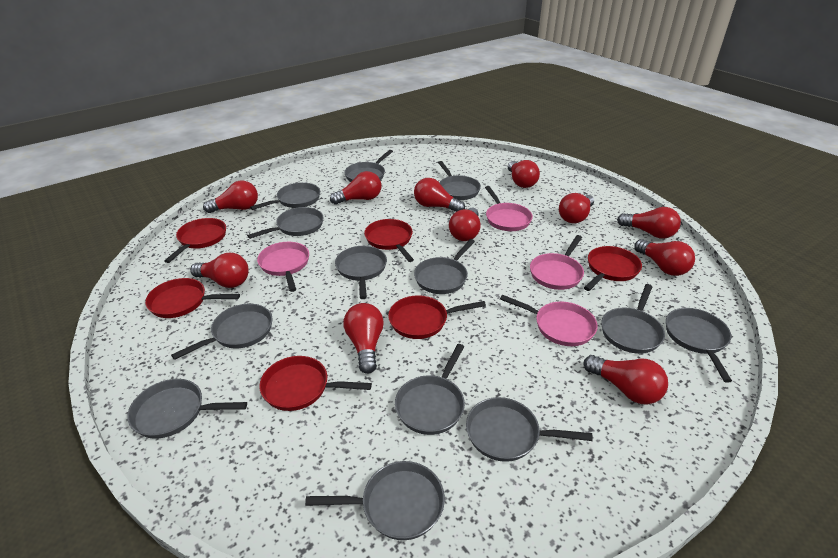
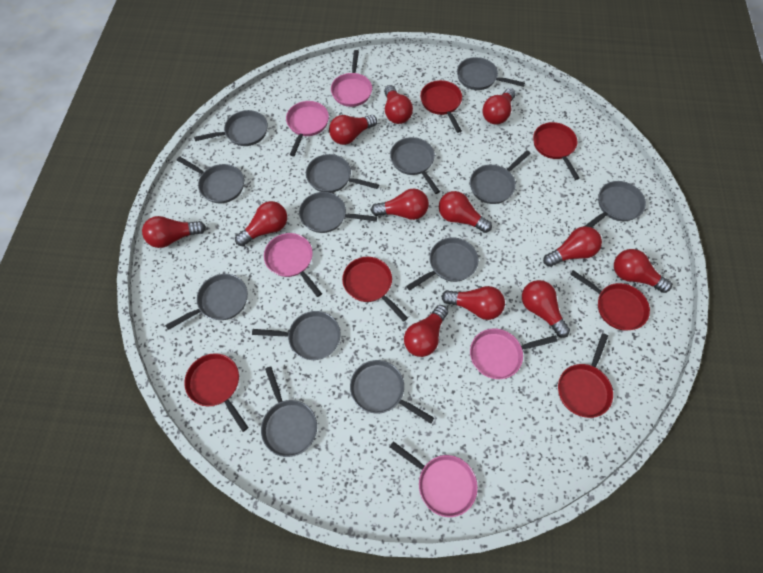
pink pan: 4 -> 5
red light bulb: 11 -> 12

